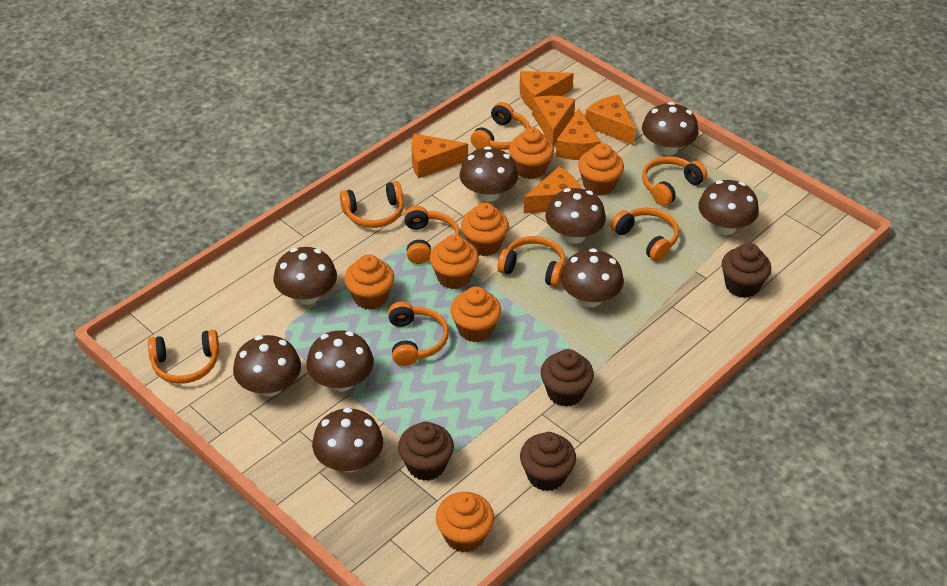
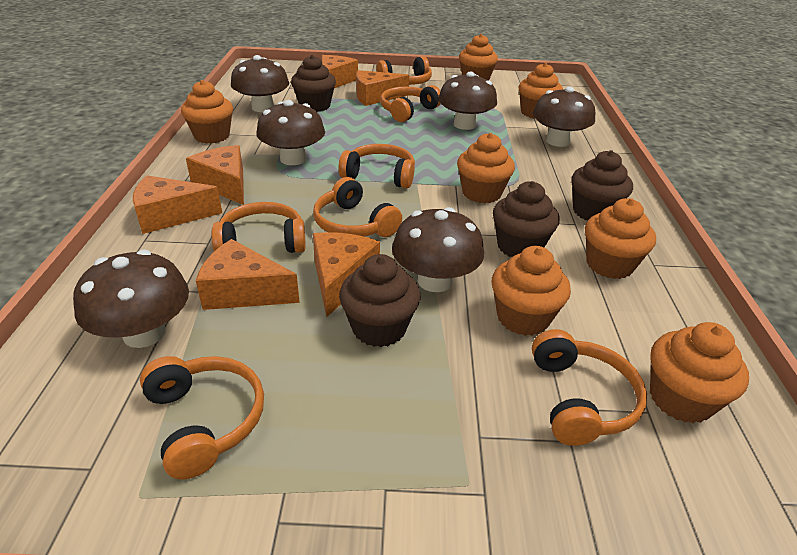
brown mushroom: 9 -> 6
orange headphones: 8 -> 7

